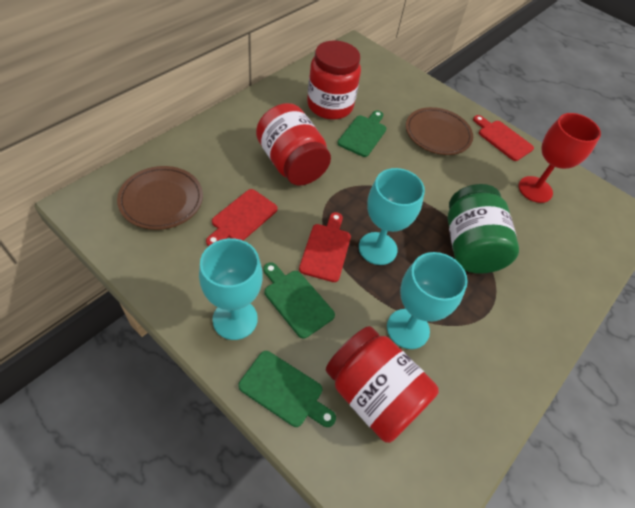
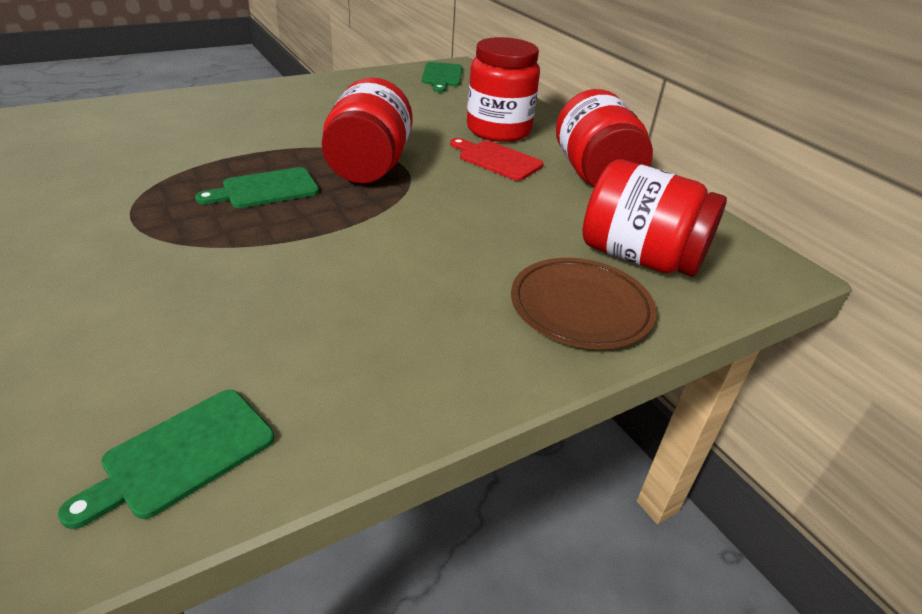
brown plate: 2 -> 1
green jar: 1 -> 0
red cutting board: 3 -> 1
red goblet: 1 -> 0
red jar: 3 -> 4
turquoise goblet: 3 -> 0

